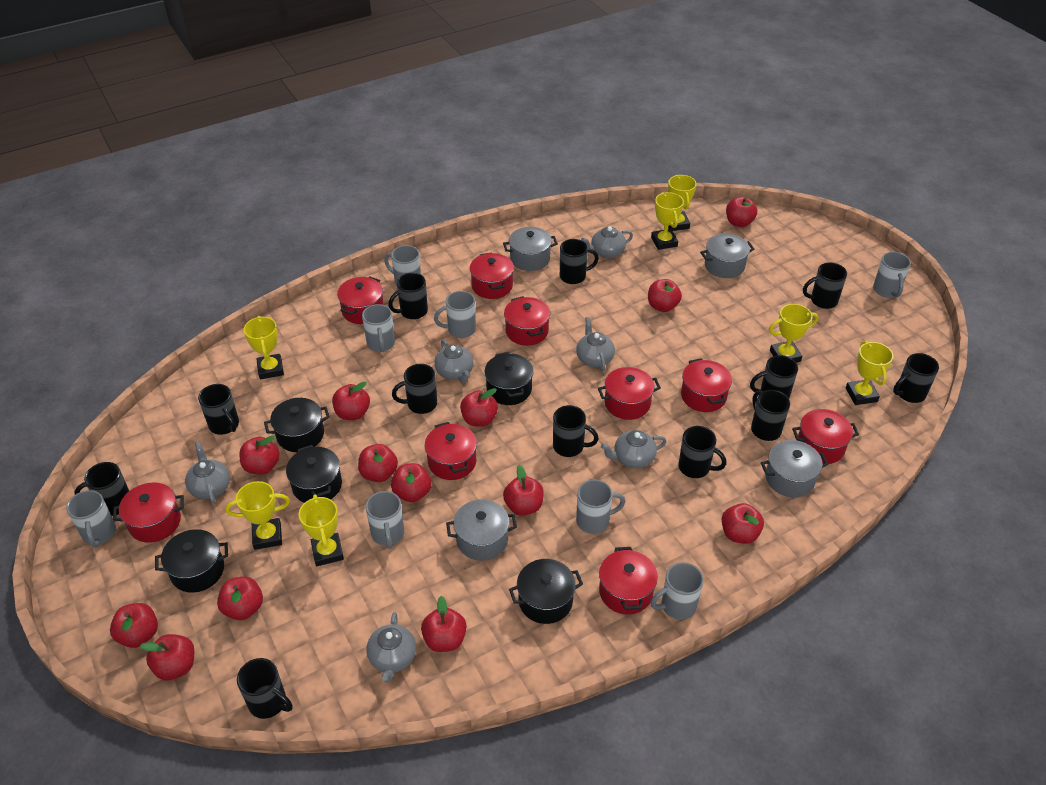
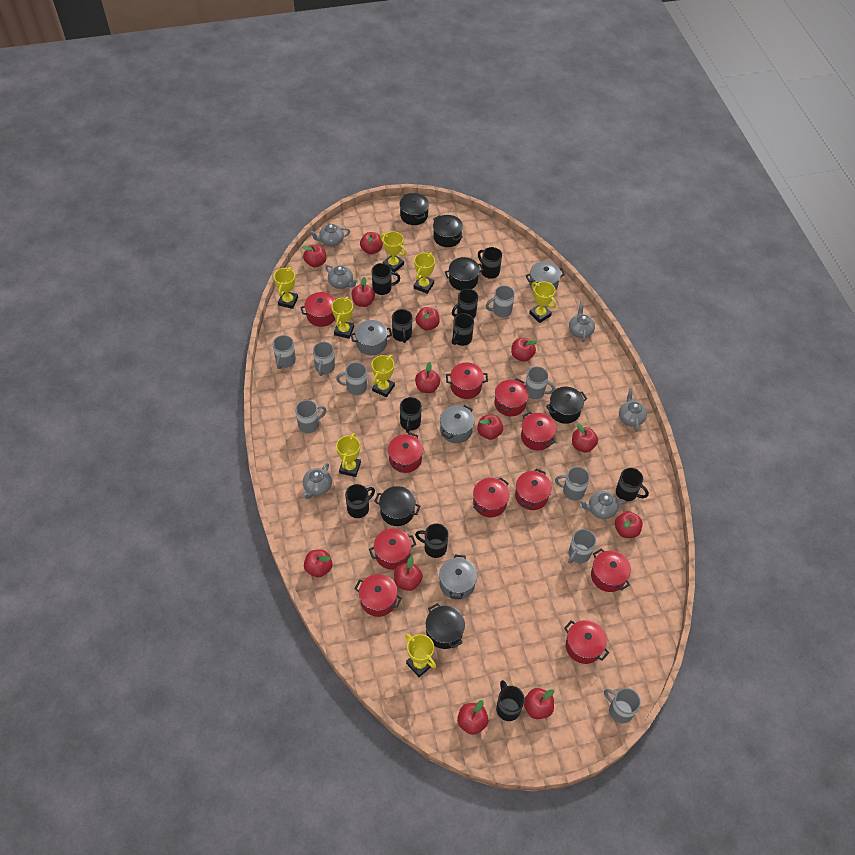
black mug: 12 -> 10
black pot: 5 -> 6
grey mug: 8 -> 9
red pot: 9 -> 11
yellow trophy: 7 -> 8

